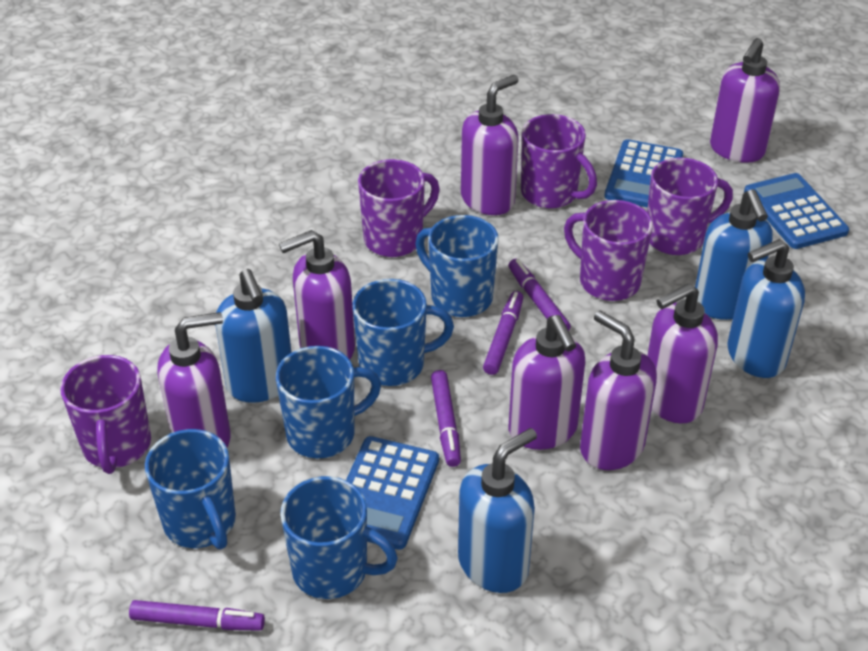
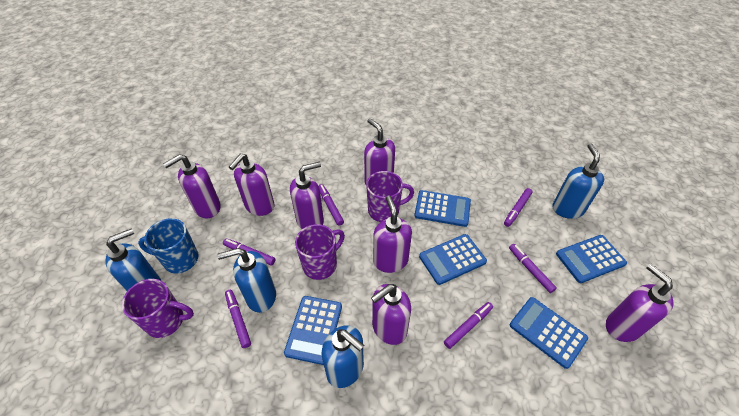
blue calculator: 3 -> 5
blue mug: 5 -> 1
purple marker: 4 -> 6
purple mug: 5 -> 3

